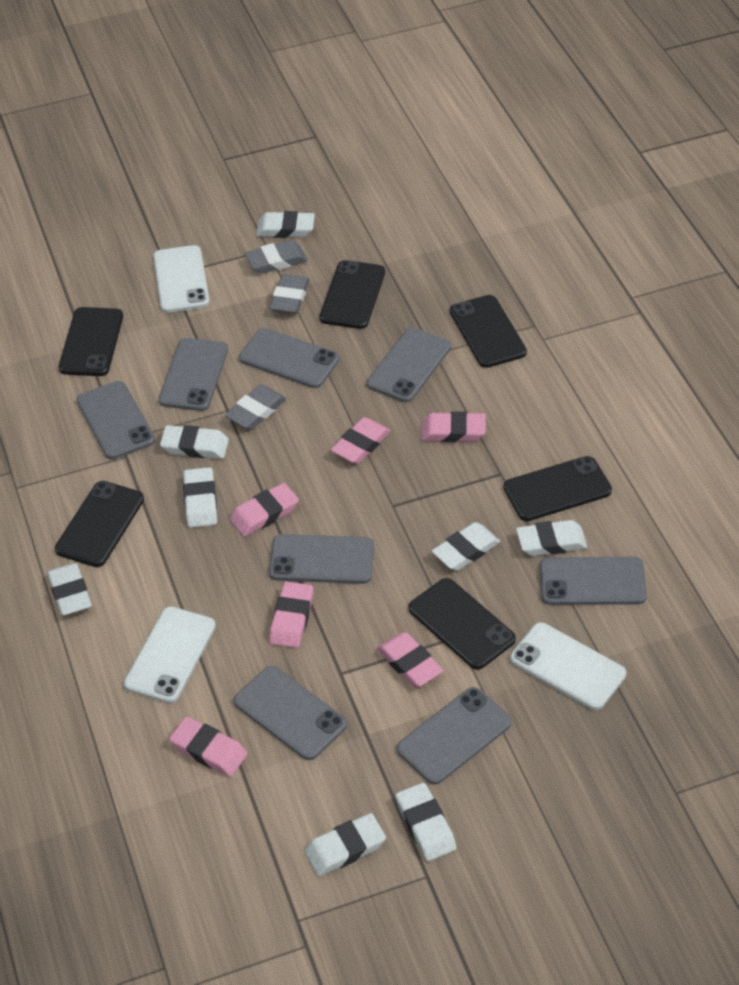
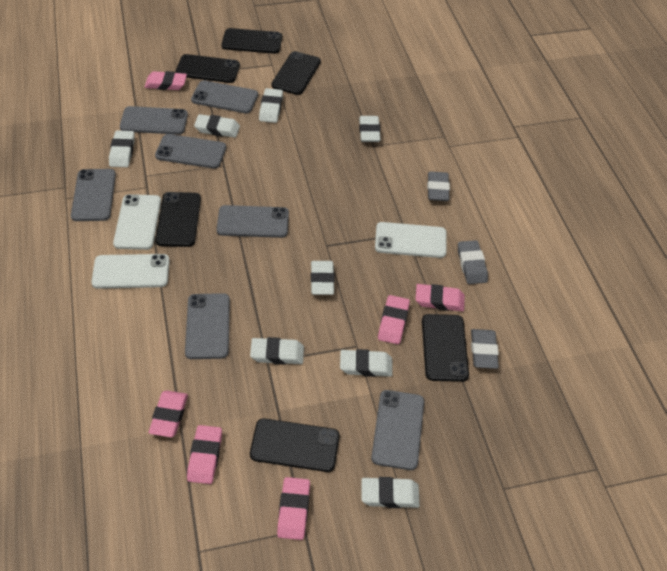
grey phone: 8 -> 7

